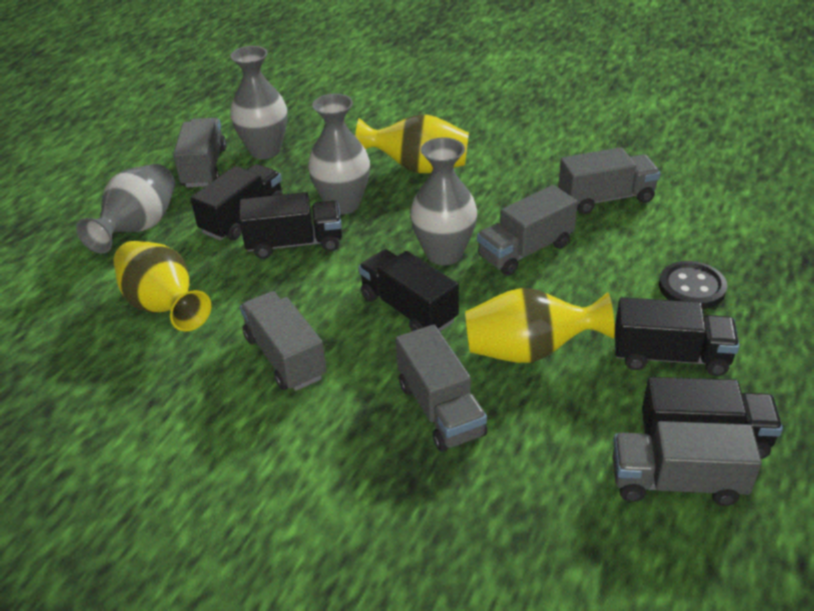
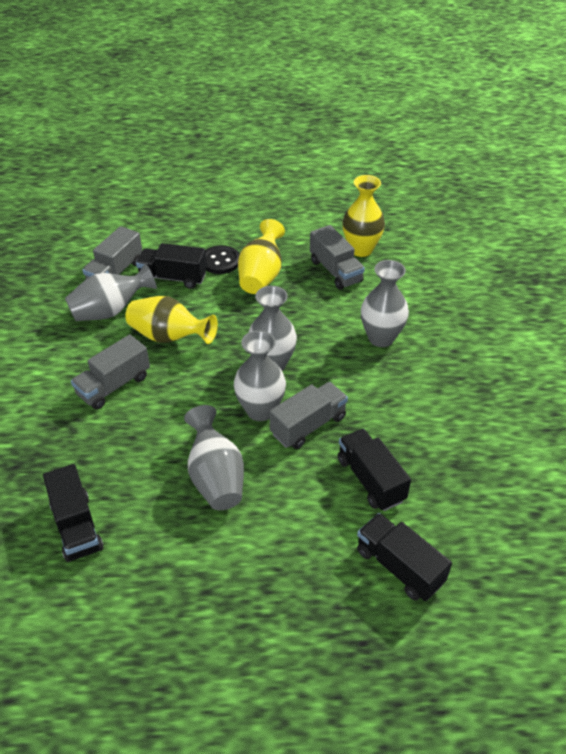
black truck: 5 -> 4
grey truck: 6 -> 4
grey vase: 4 -> 5

